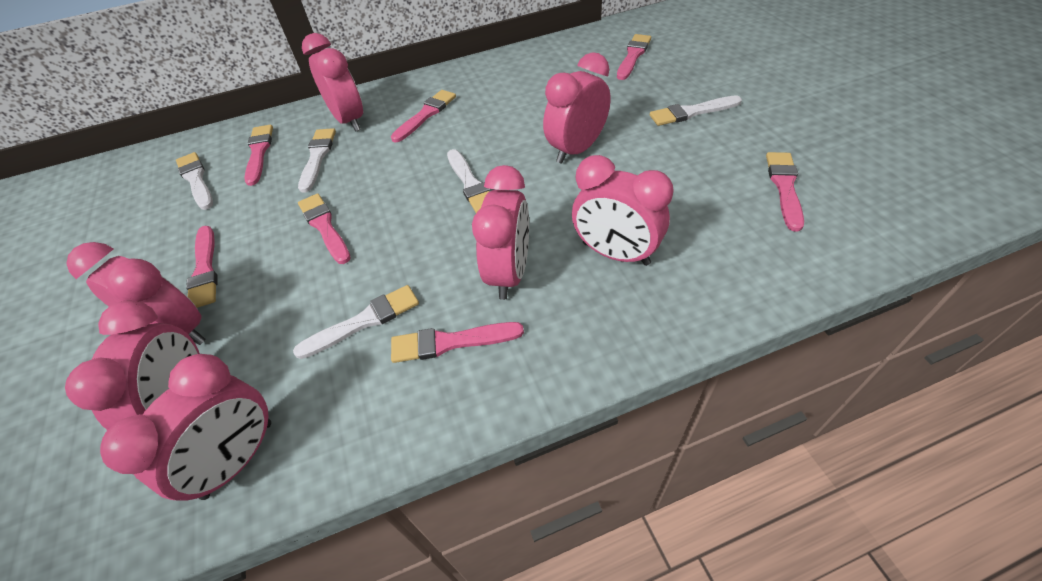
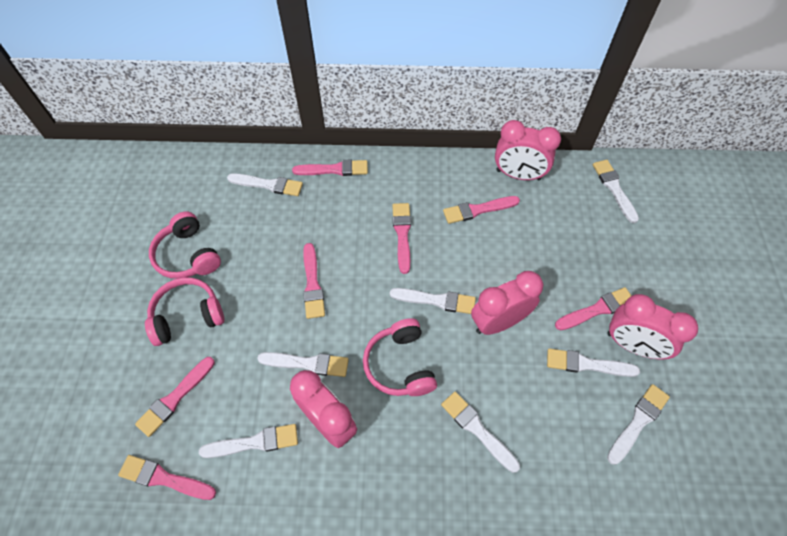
pink clock: 7 -> 4
pink headphones: 0 -> 3
white brush: 5 -> 8

